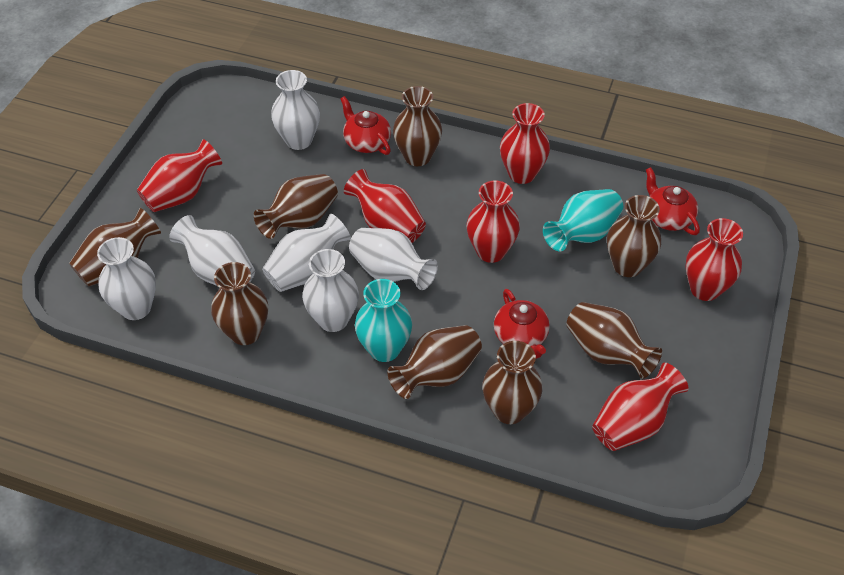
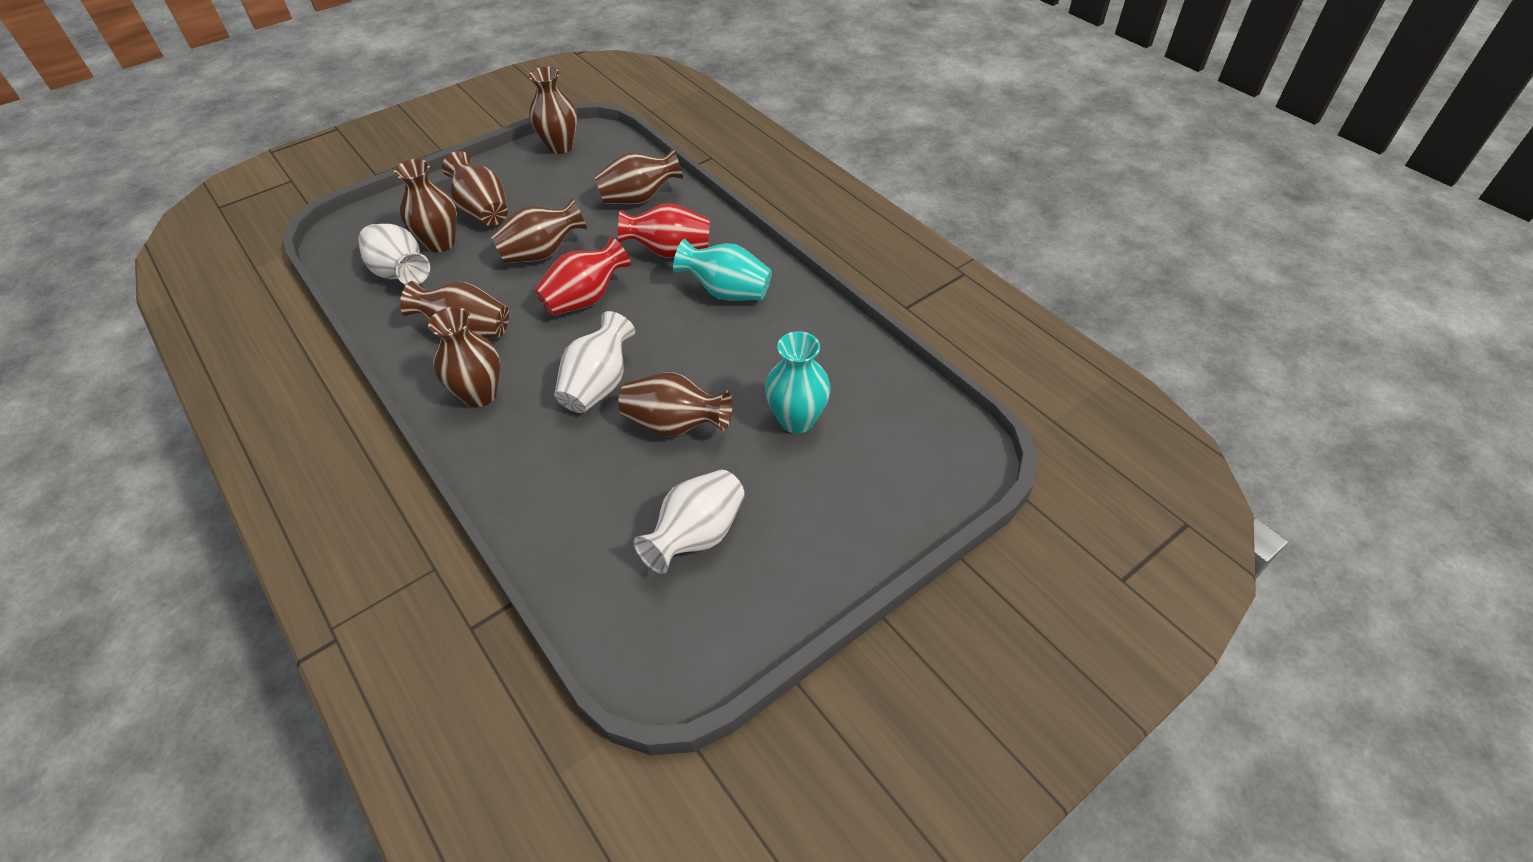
red teapot: 3 -> 0
red vase: 6 -> 2
white vase: 6 -> 3

